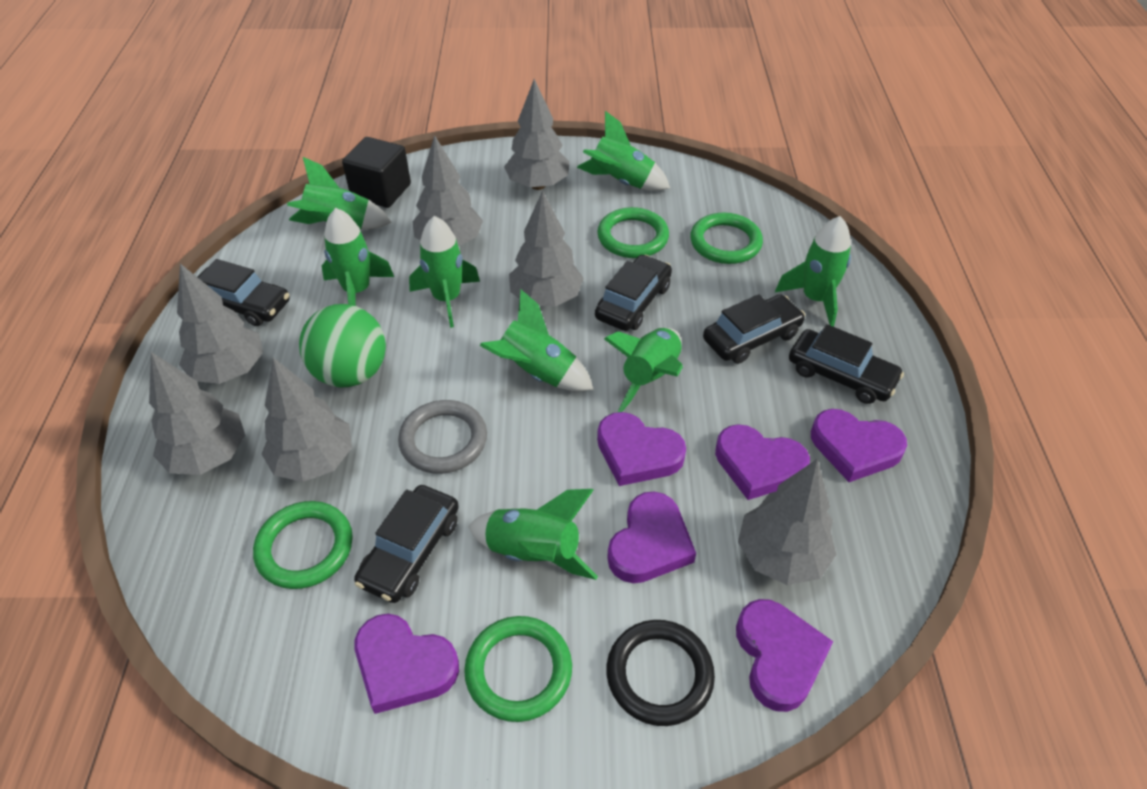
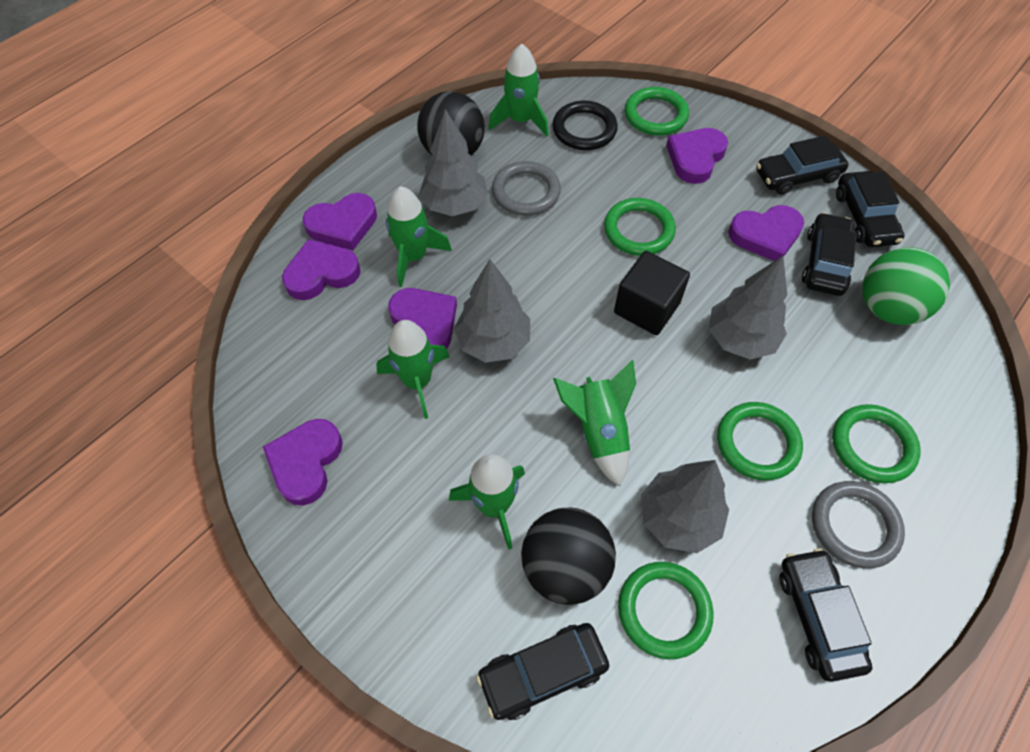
black ball: 0 -> 2
green ring: 4 -> 5
green rocket: 8 -> 5
grey ring: 1 -> 2
grey tree: 7 -> 4

